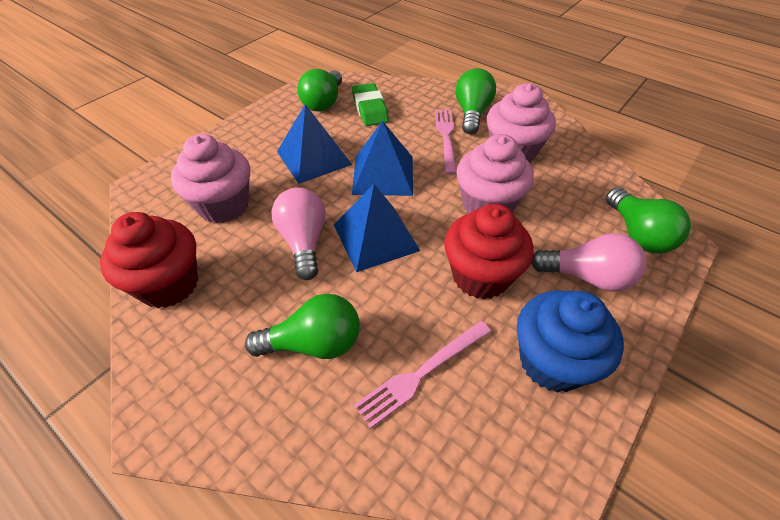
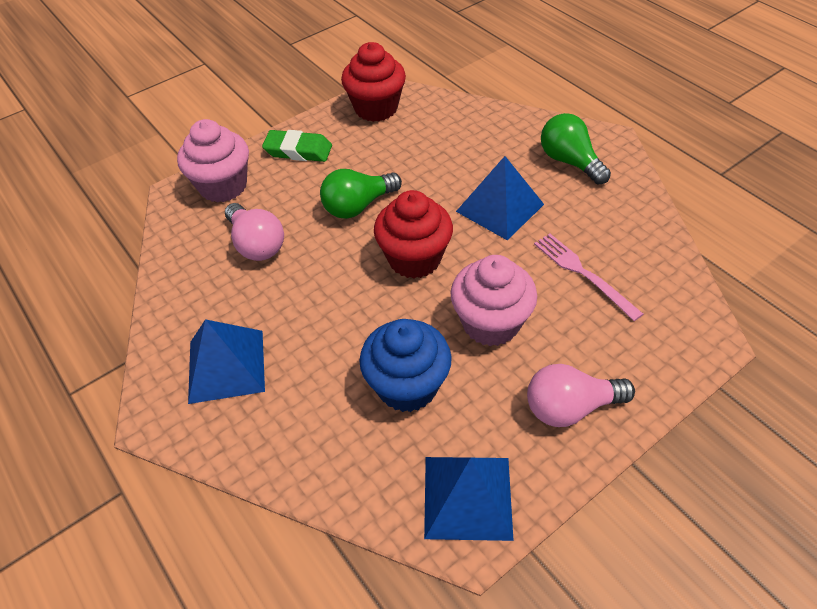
green light bulb: 4 -> 2
pink cupcake: 3 -> 2
pink fork: 2 -> 1

